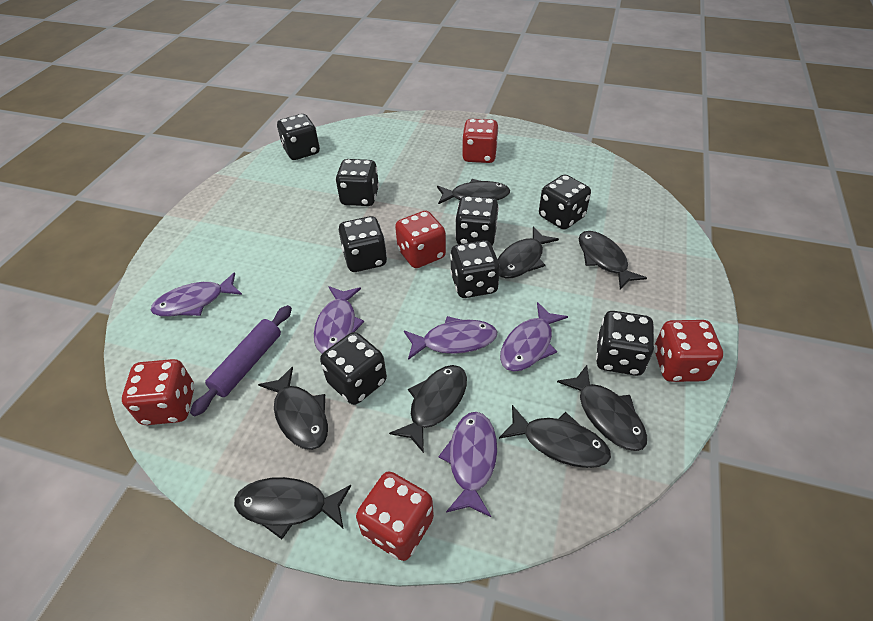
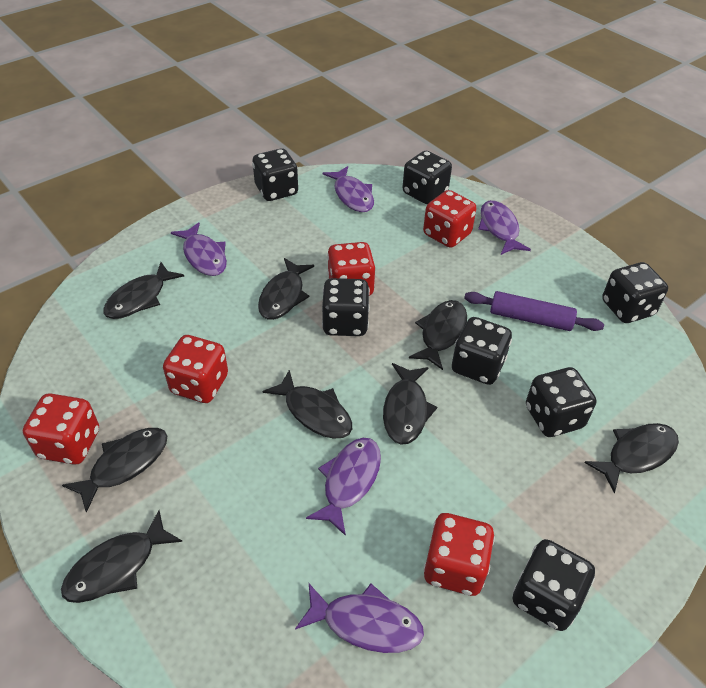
black dice: 8 -> 7

